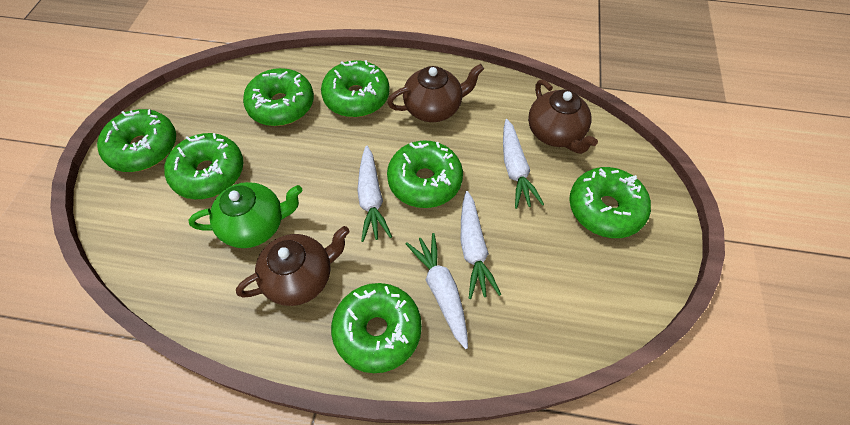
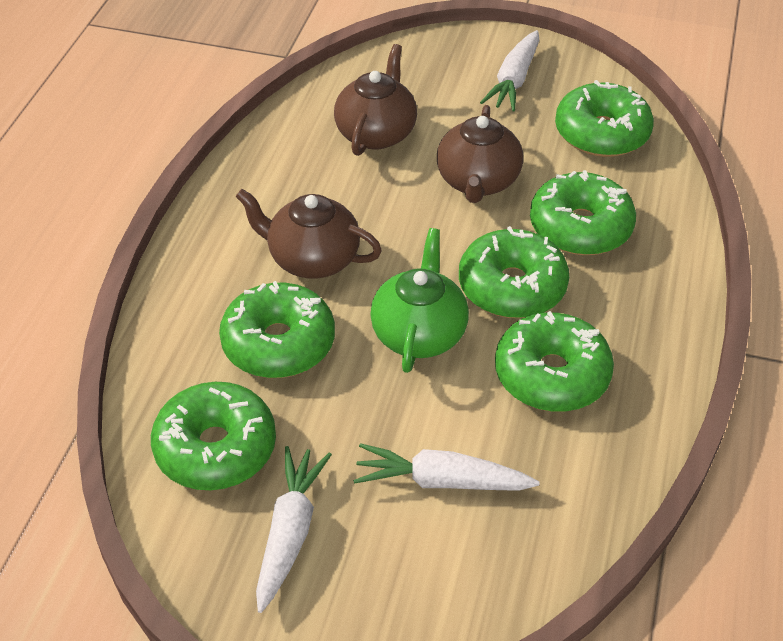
green donut: 7 -> 6
white carrot: 4 -> 3

